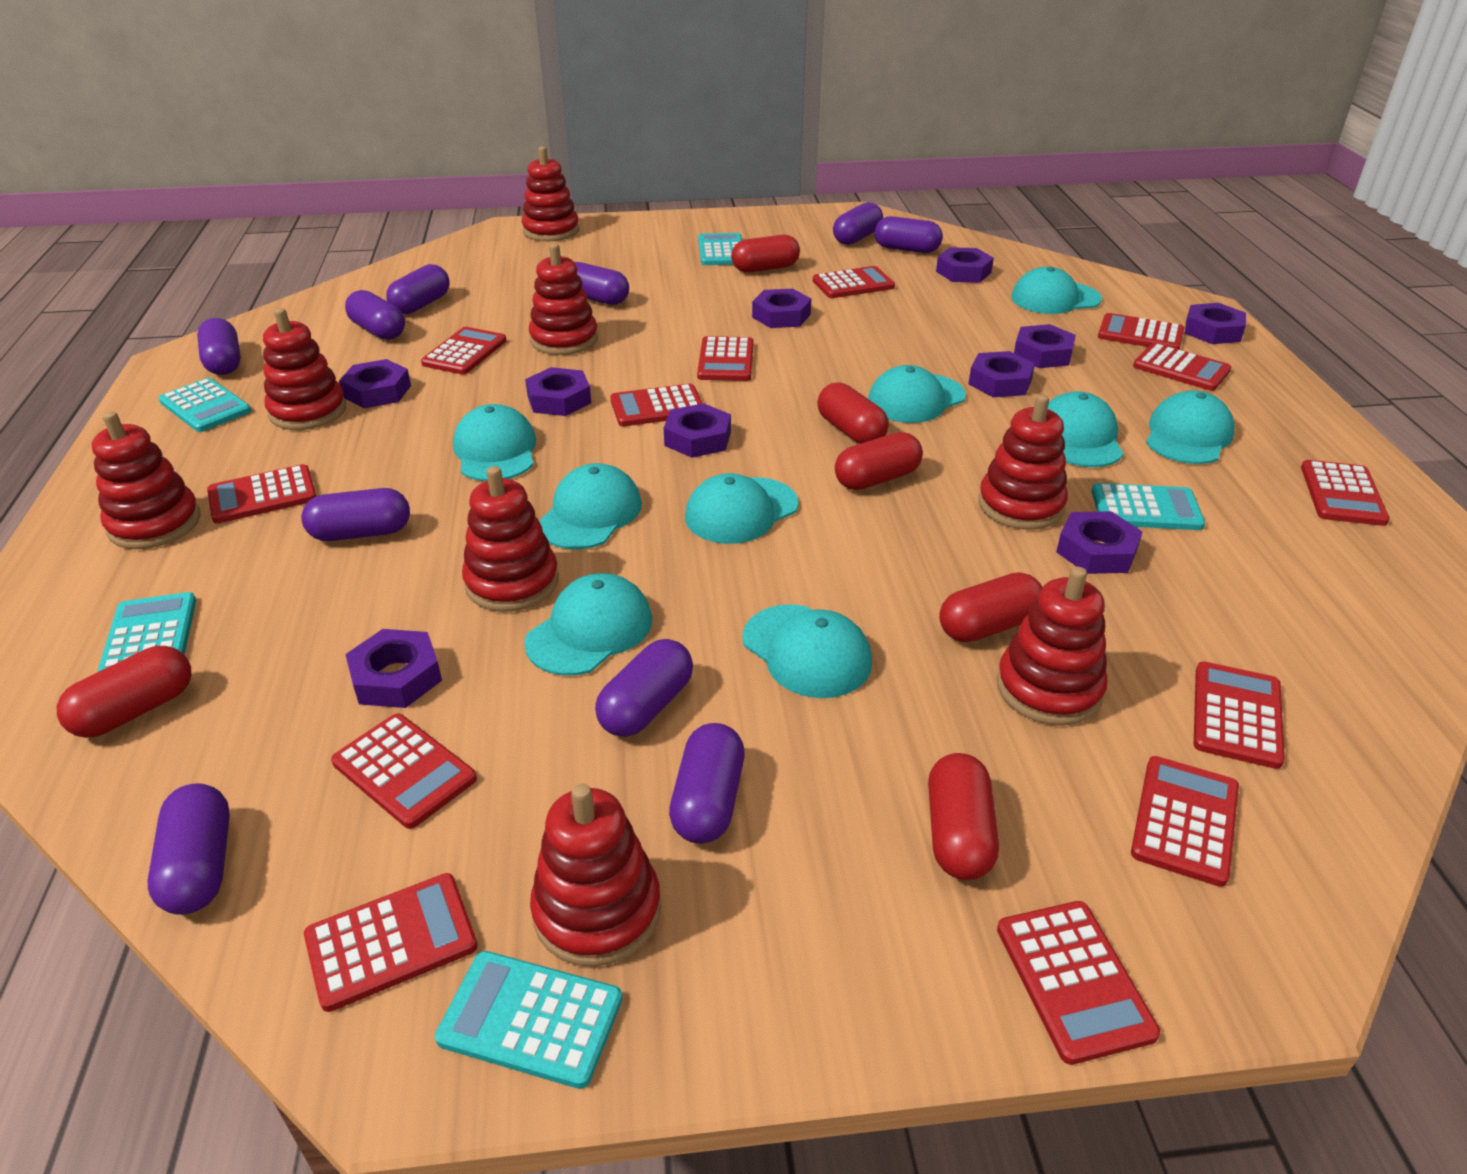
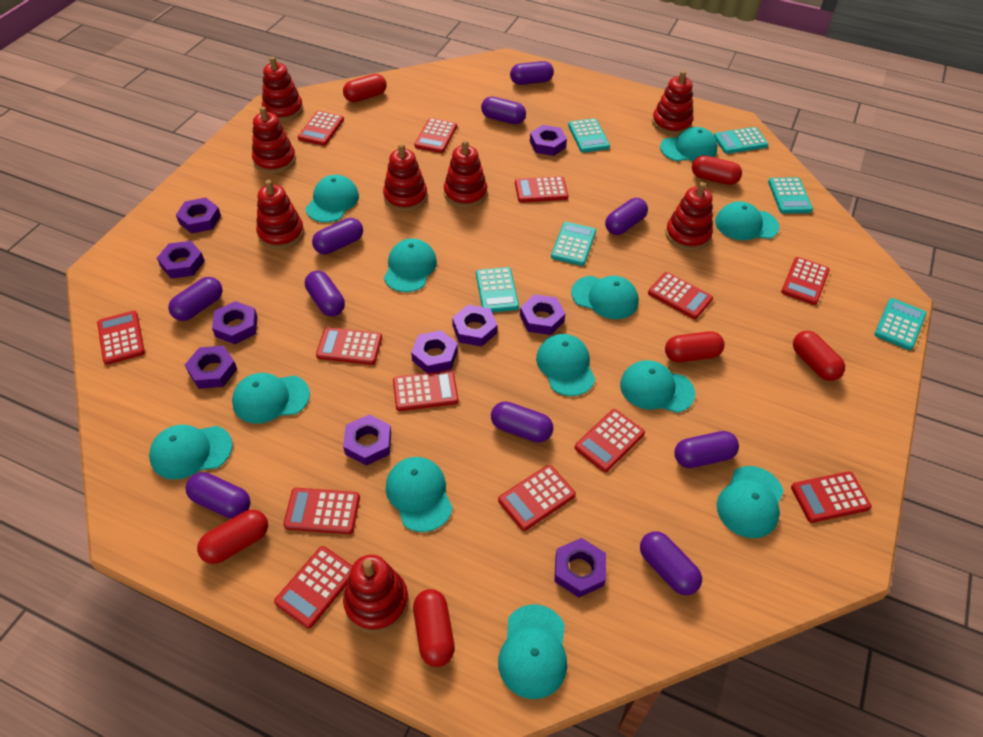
turquoise calculator: 5 -> 6
turquoise cap: 9 -> 12

